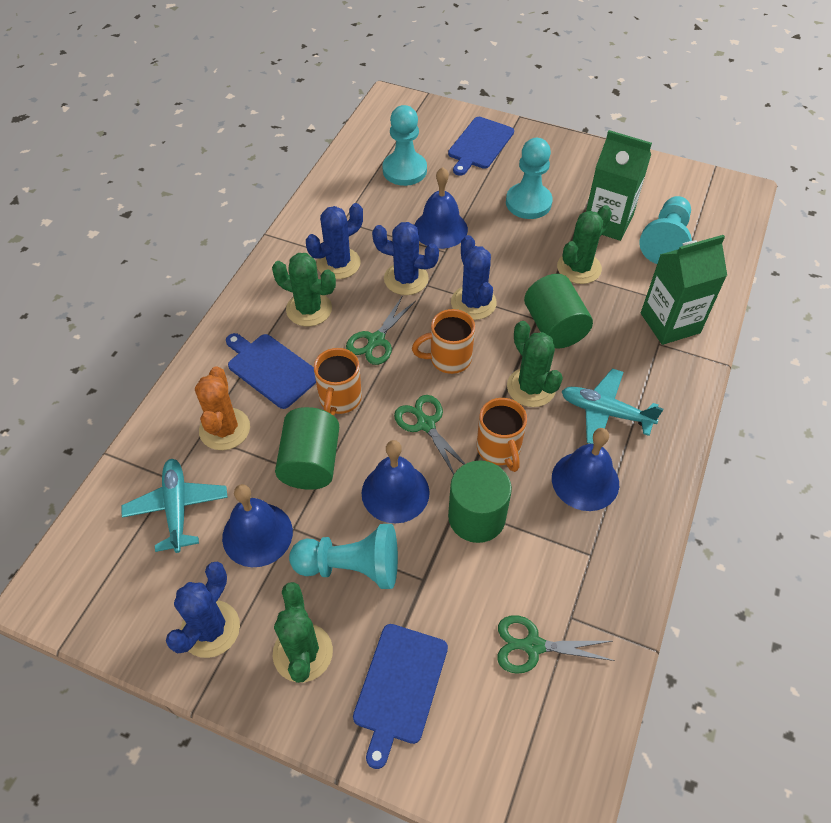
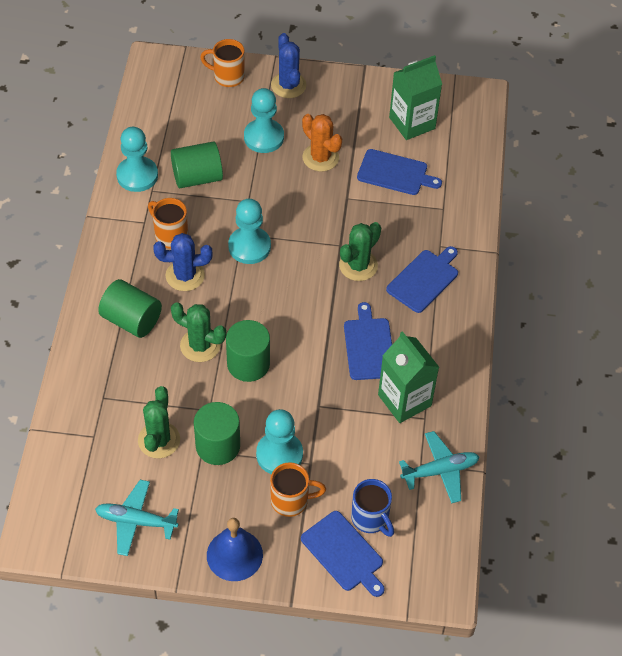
blue bell: 4 -> 1
blue cactus: 4 -> 2
blue cutting board: 3 -> 4
blue mug: 0 -> 1
green cactus: 4 -> 3
green cylinder: 3 -> 4
green scissors: 3 -> 0

